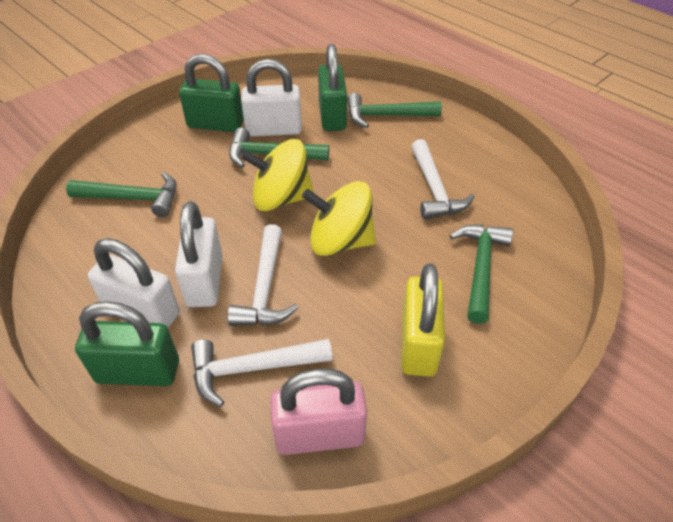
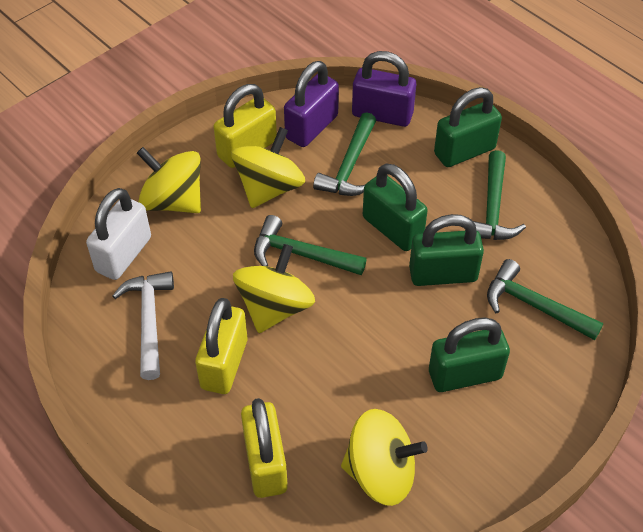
green padlock: 3 -> 4
pink padlock: 1 -> 0
purple padlock: 0 -> 2
white hammer: 3 -> 1
white padlock: 3 -> 1
yellow padlock: 1 -> 3
yellow spinning top: 2 -> 4

